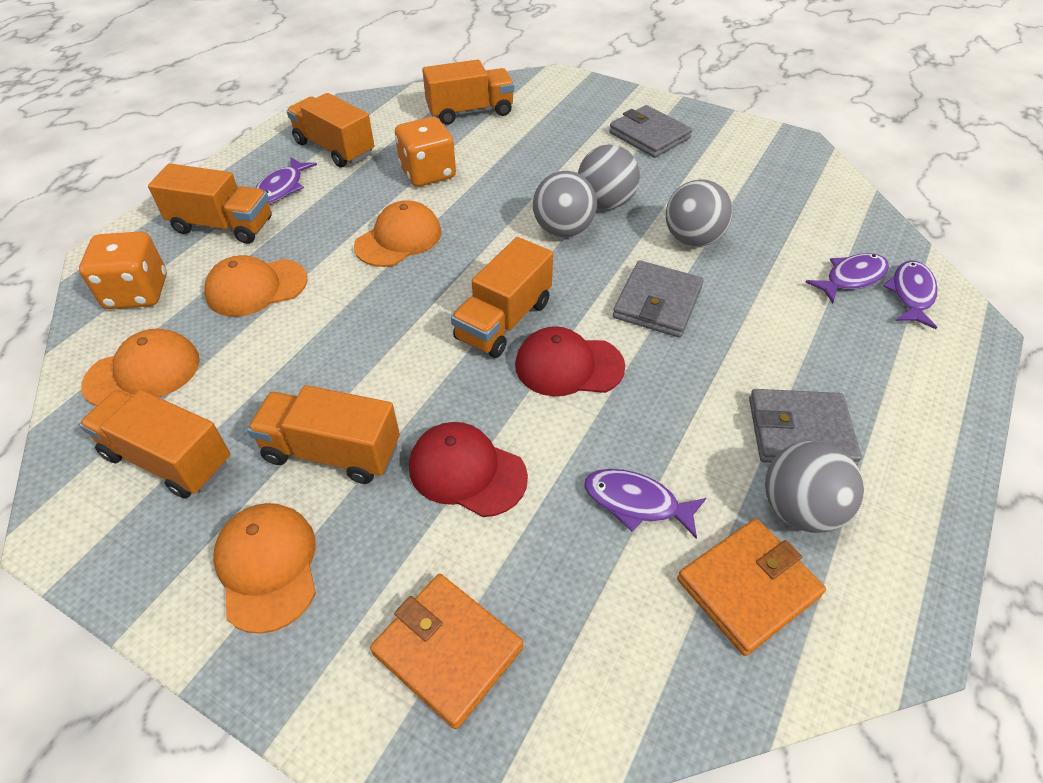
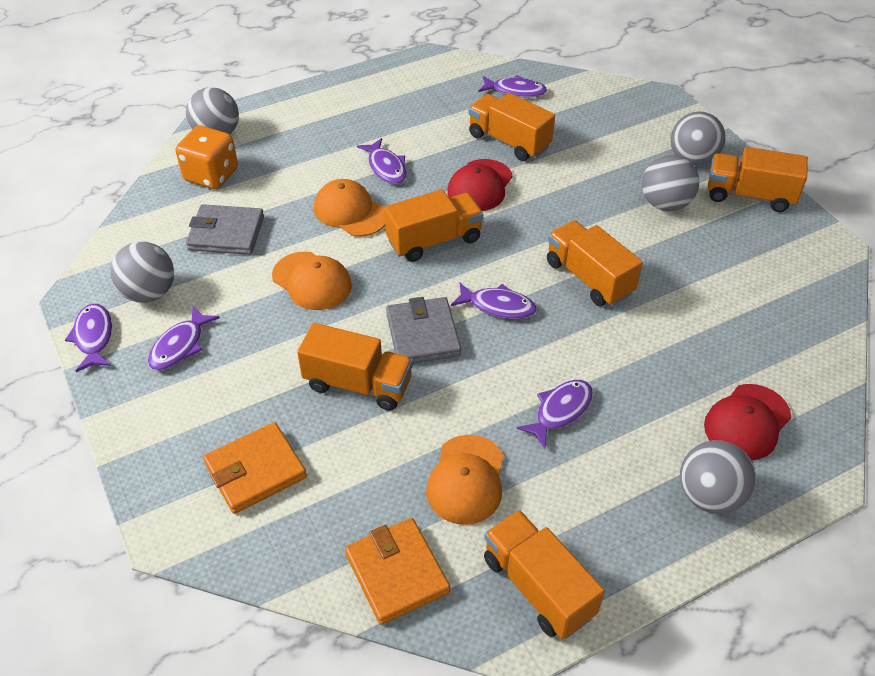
grey ball: 4 -> 5
grey wallet: 3 -> 2
orange cap: 4 -> 3
orange dice: 2 -> 1
purple fish: 4 -> 6

